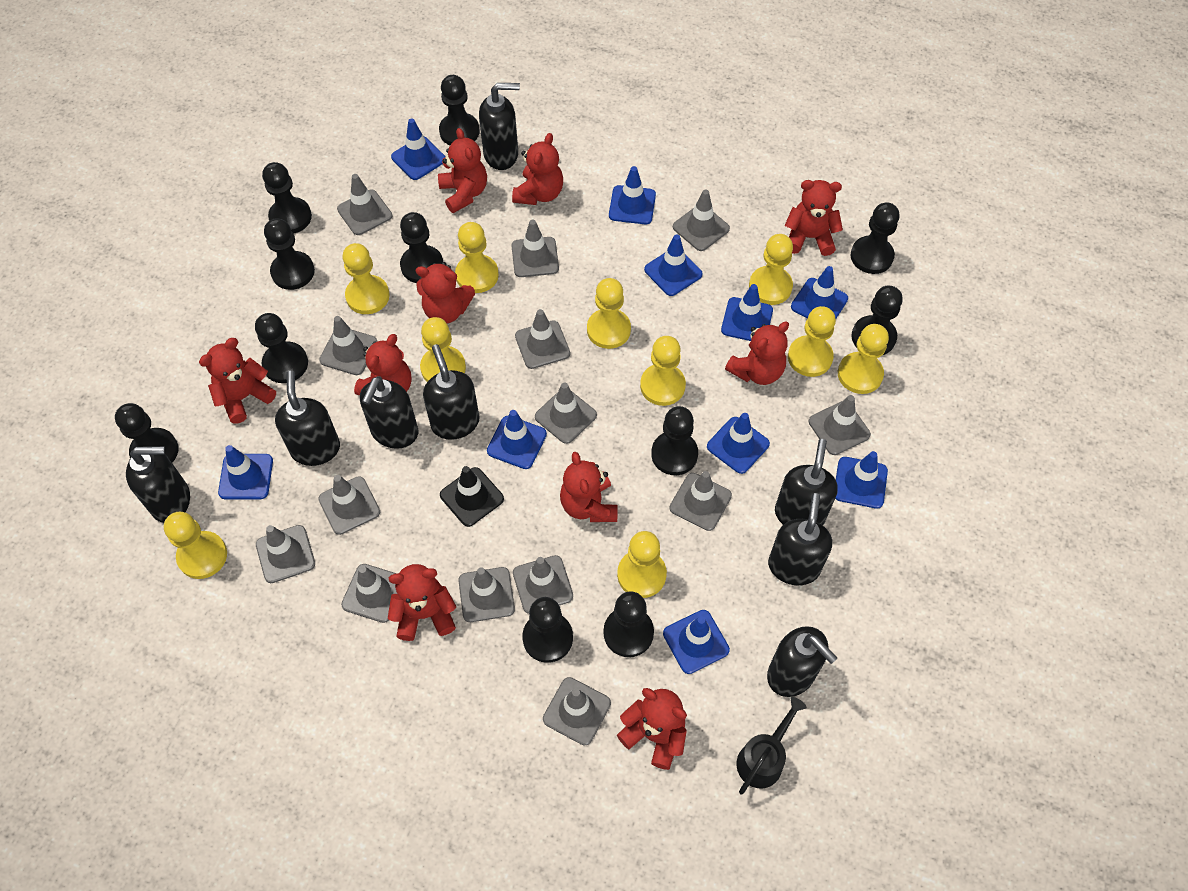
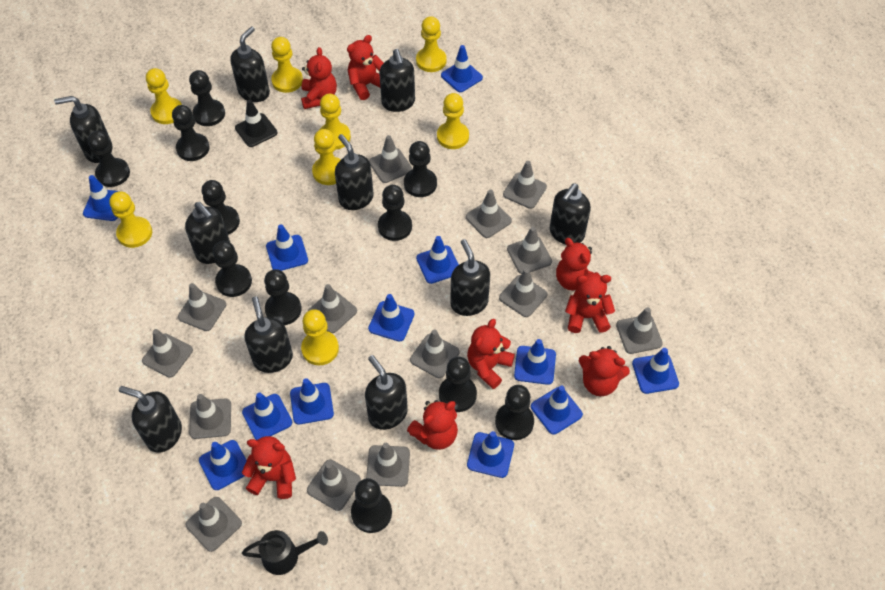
black soap dispenser: 8 -> 10
blue traffic cone: 10 -> 12
red teddy bear: 10 -> 8
yellow pawn: 10 -> 8

